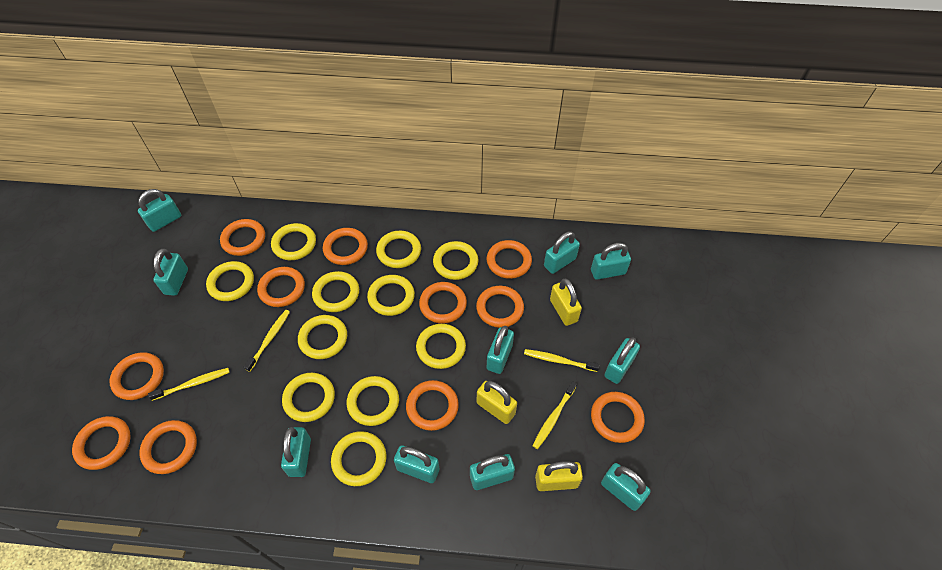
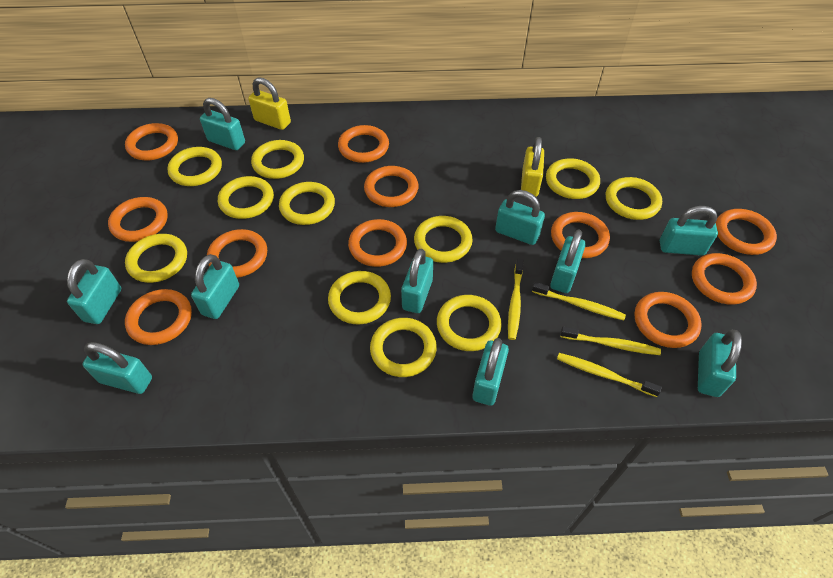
yellow padlock: 3 -> 2

